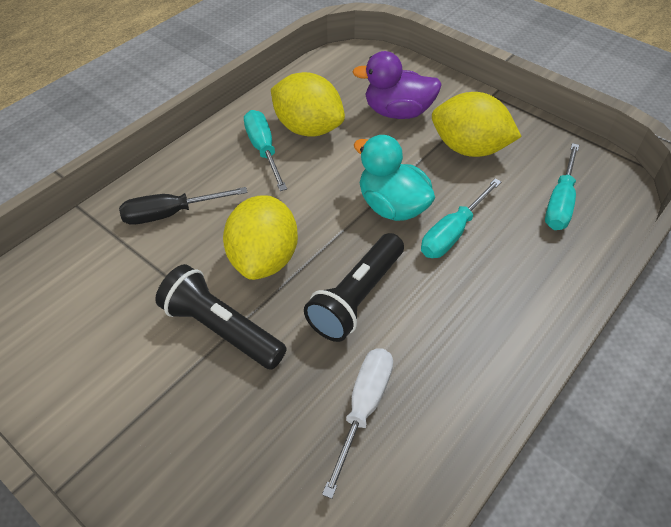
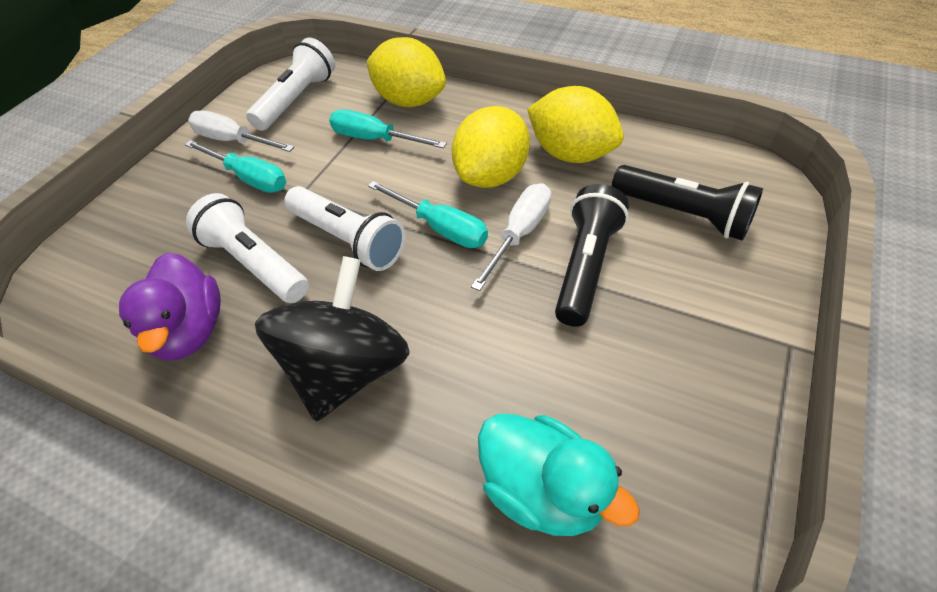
black screwdriver: 1 -> 0
black spinning top: 0 -> 1
white flashlight: 0 -> 3
white screwdriver: 1 -> 2

